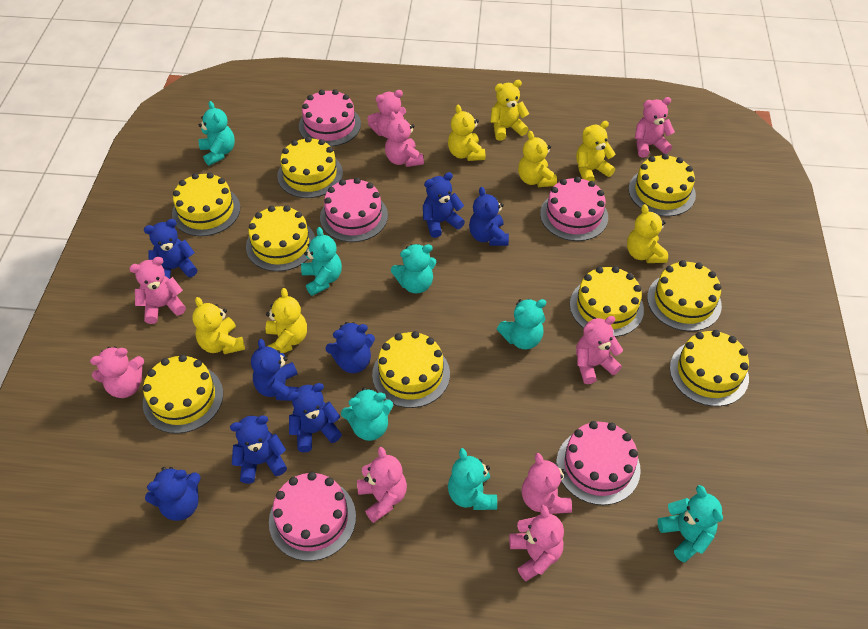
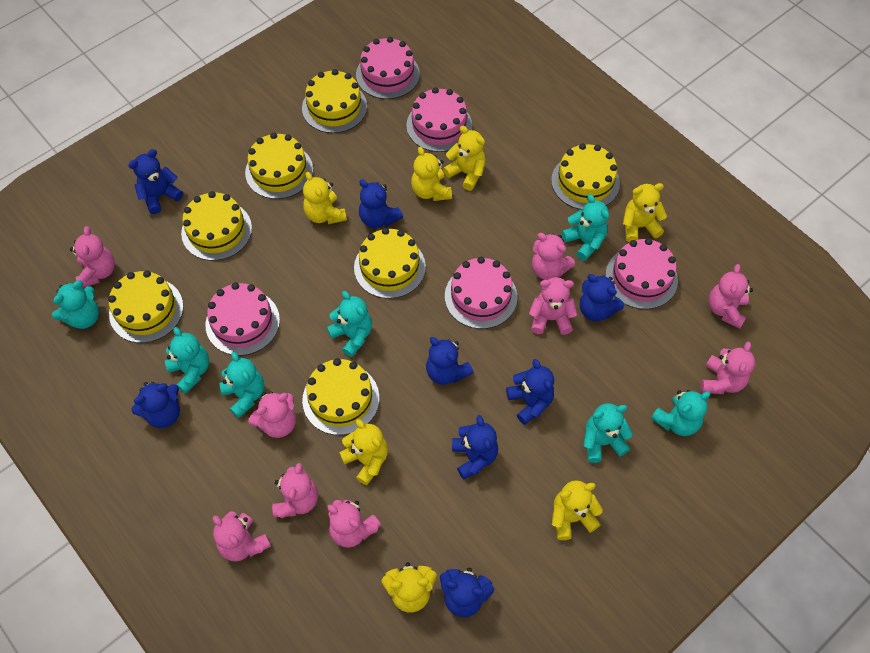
yellow cake: 9 -> 7

